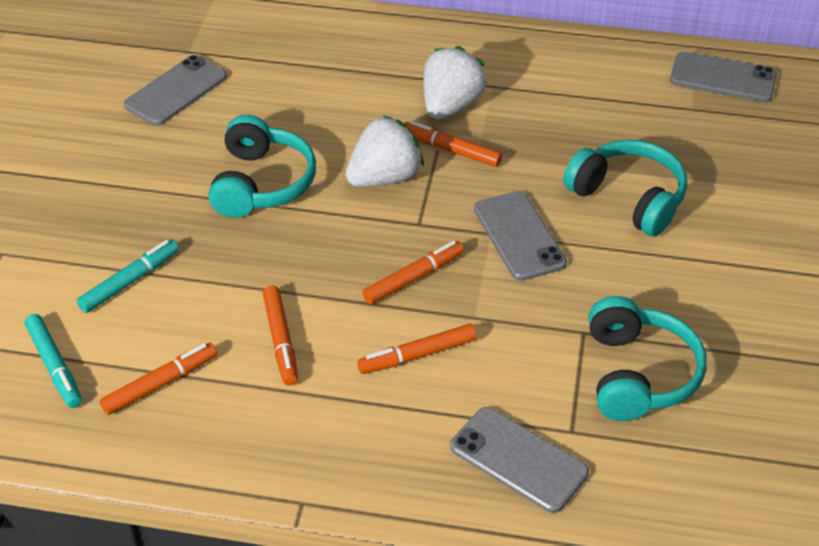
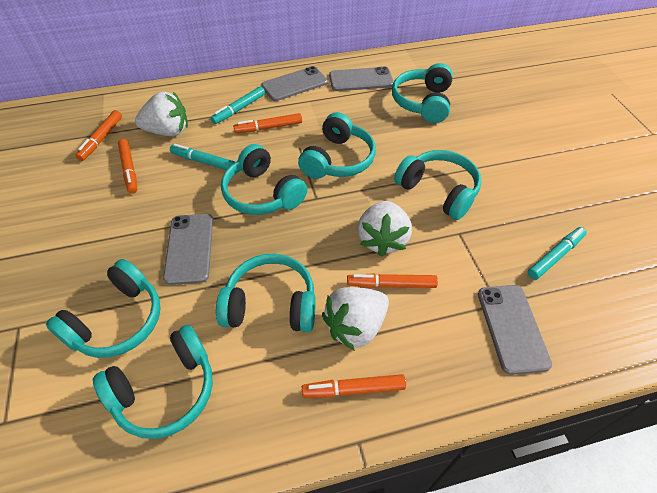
turquoise headphones: 3 -> 7
turquoise marker: 2 -> 3
white strawberry: 2 -> 3

